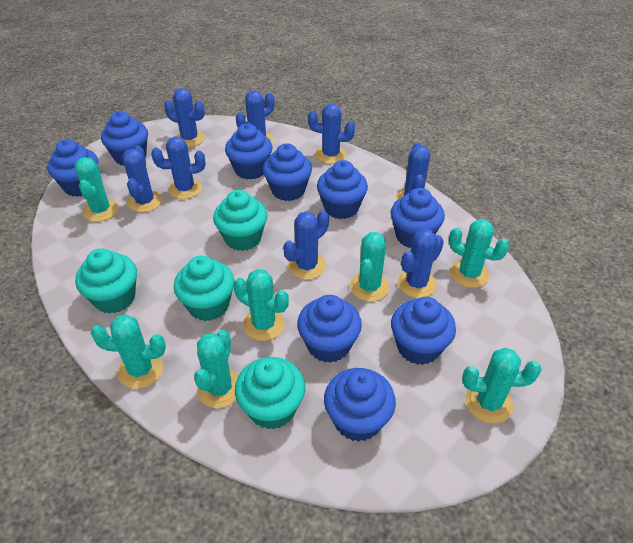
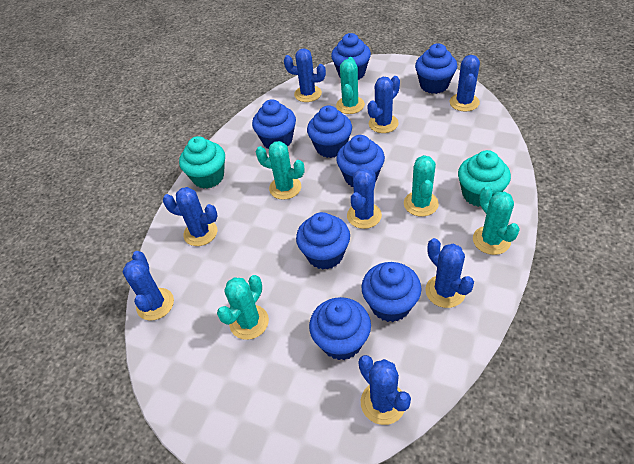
blue cupcake: 9 -> 8
turquoise cactus: 7 -> 5
turquoise cupcake: 4 -> 2

